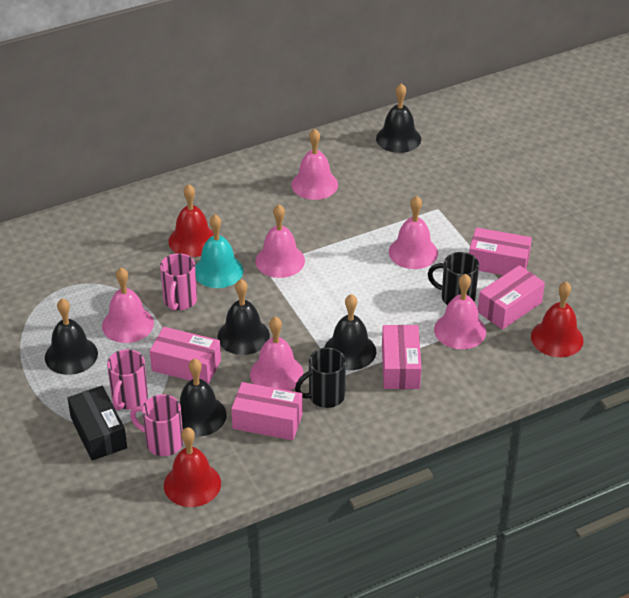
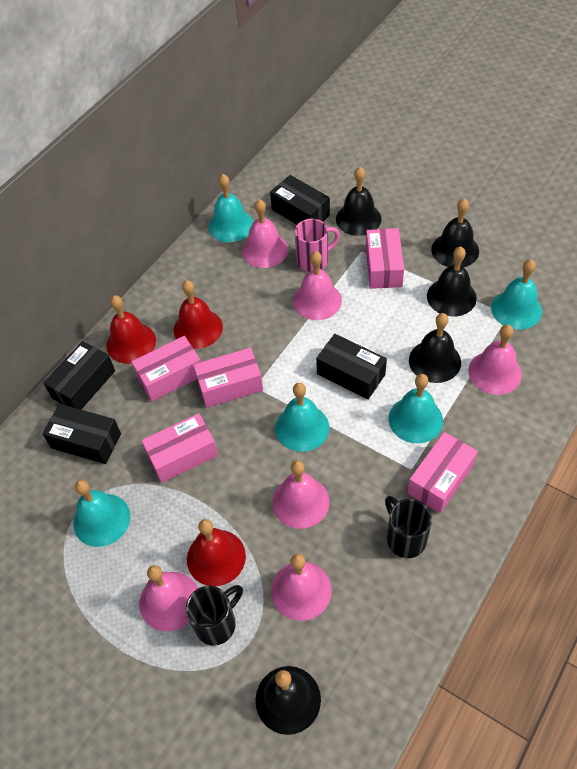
black box: 1 -> 4
pink mug: 3 -> 1
turquoise bell: 1 -> 5

